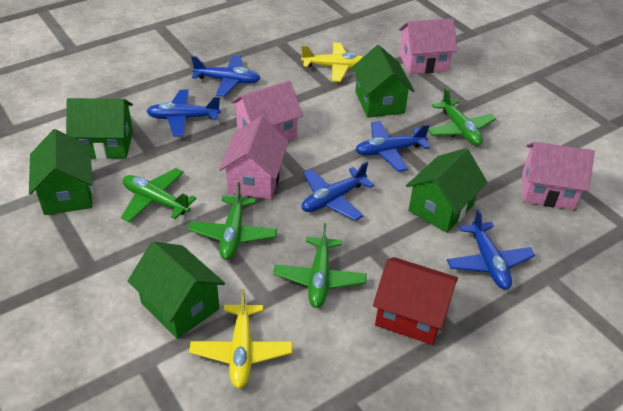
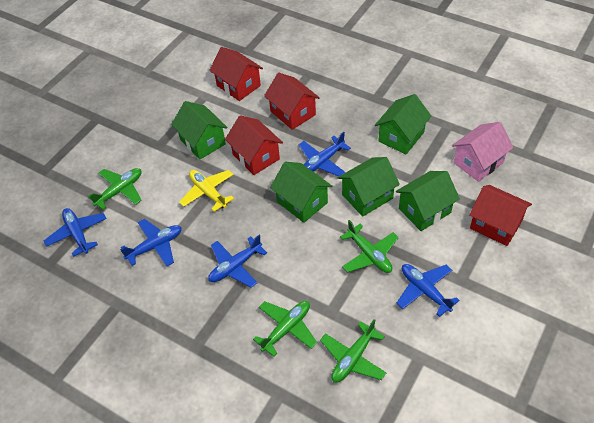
pink house: 4 -> 1
red house: 1 -> 4
yellow plane: 2 -> 1

